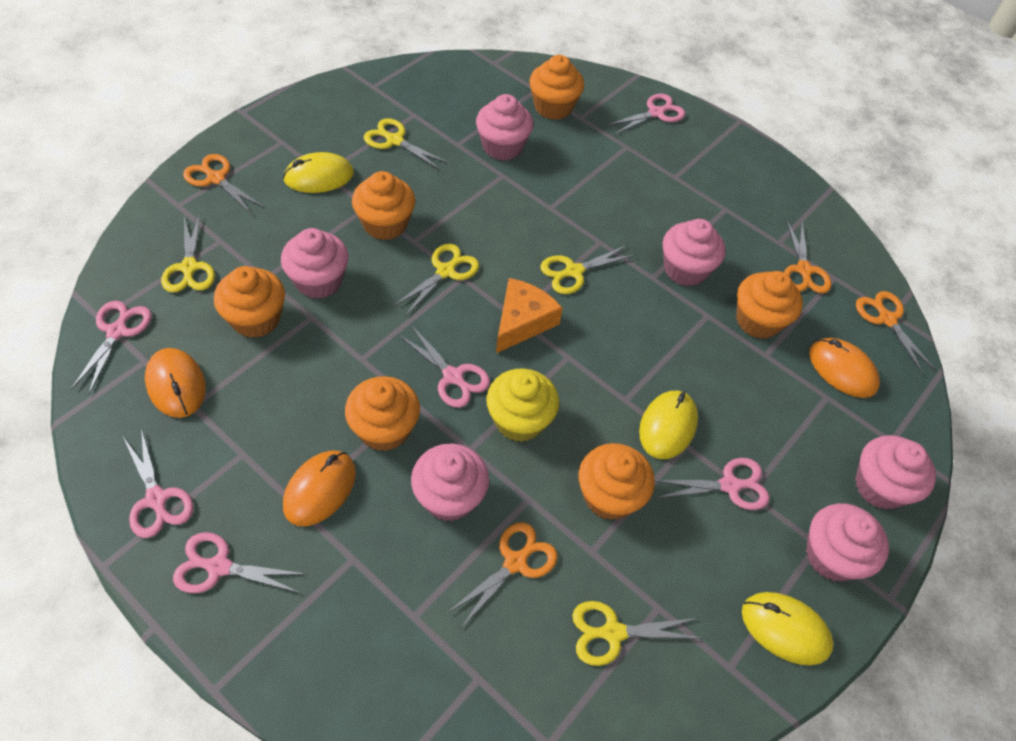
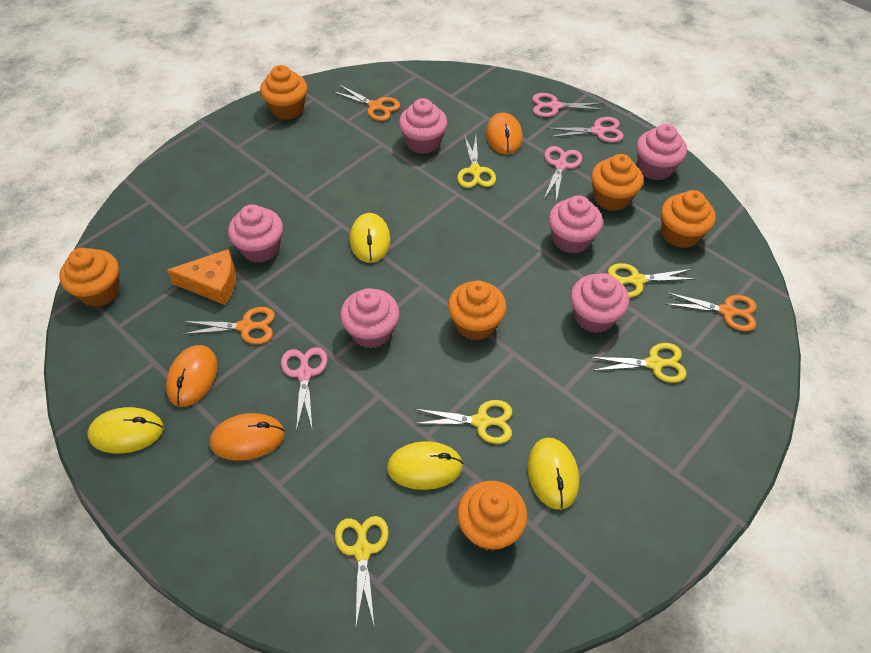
orange scissors: 4 -> 3
pink scissors: 6 -> 4
yellow cupcake: 1 -> 0
yellow mouse: 3 -> 4

